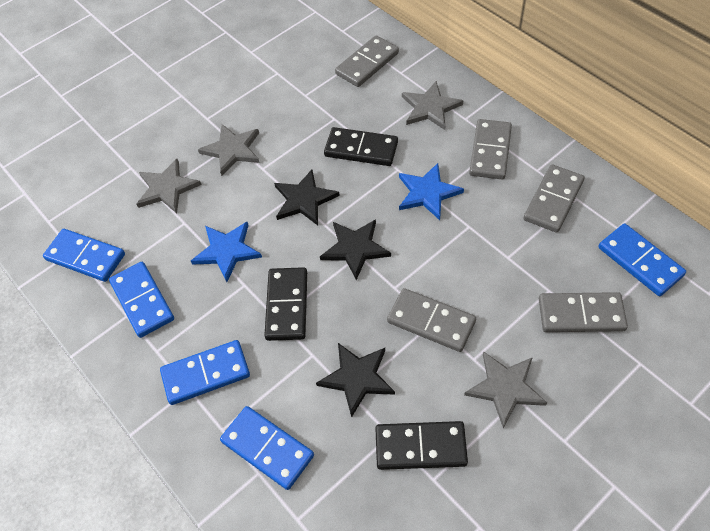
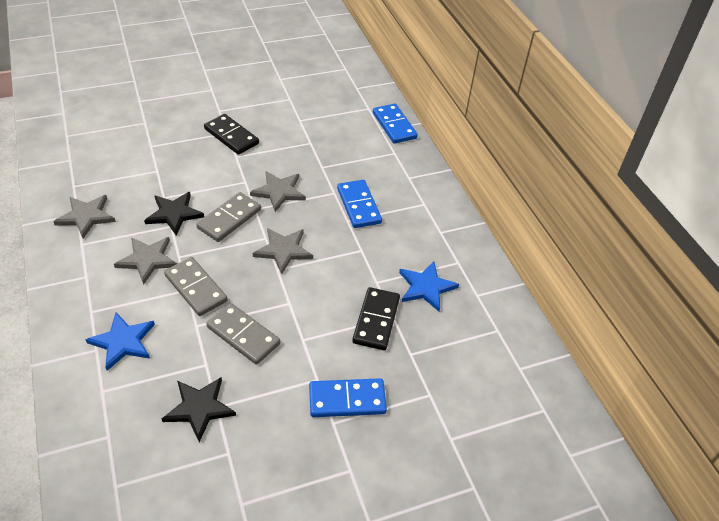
black domino: 3 -> 2
black star: 3 -> 2
blue domino: 5 -> 3
grey domino: 5 -> 3

